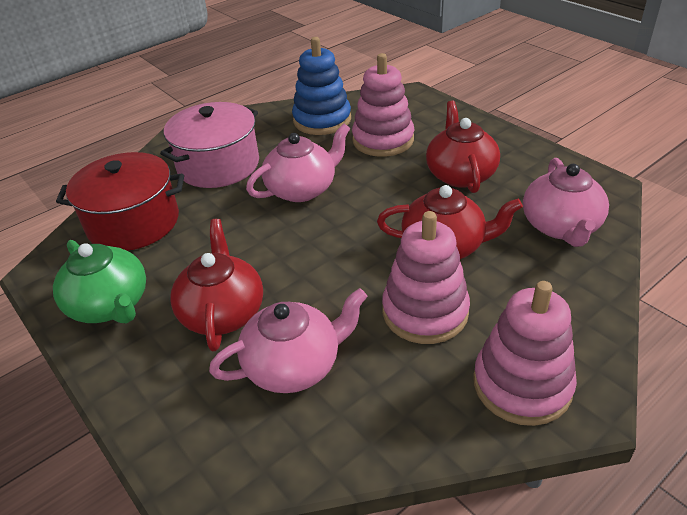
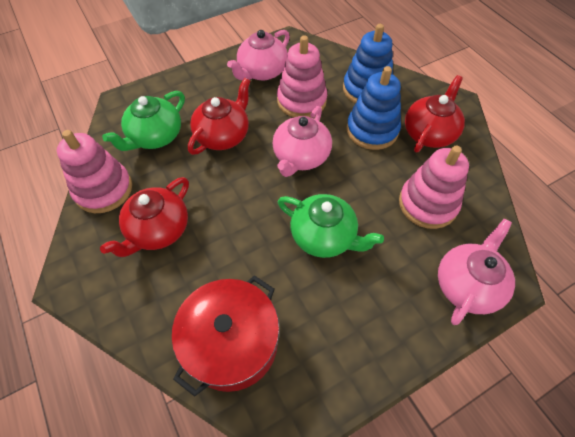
blue stacking toy: 1 -> 2
green teapot: 1 -> 2
pink pot: 1 -> 0

